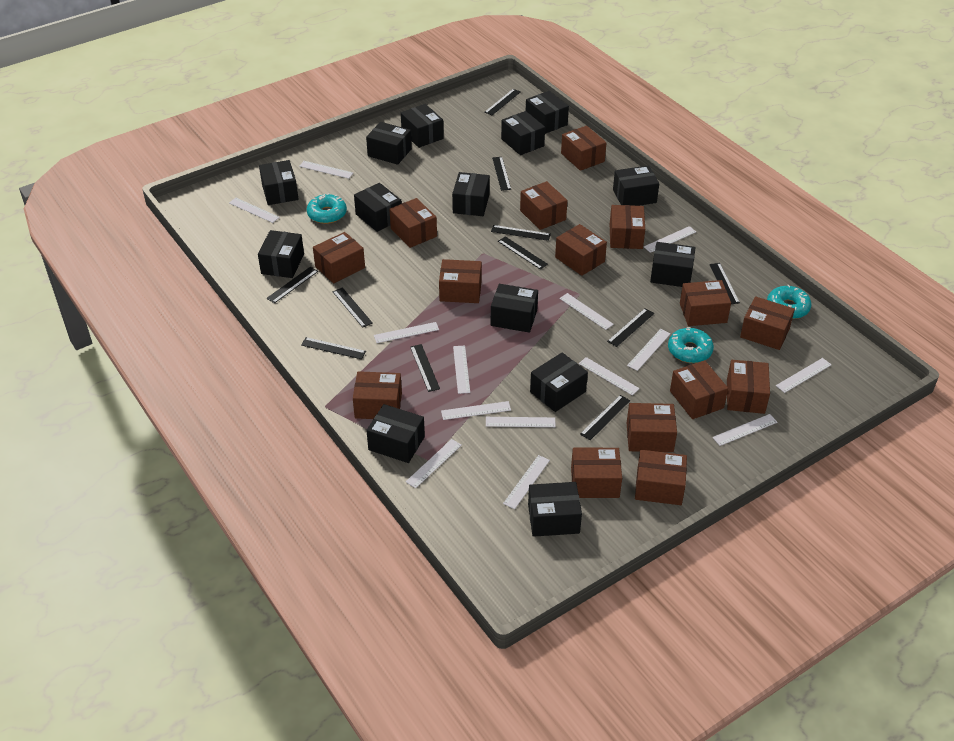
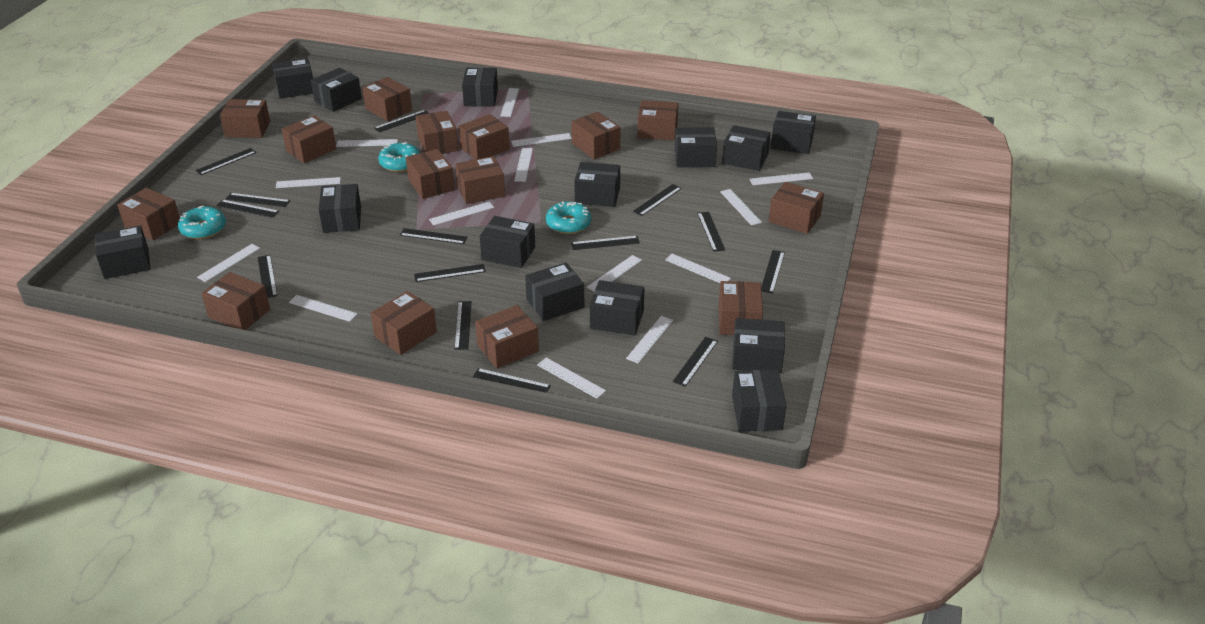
black ruler: 11 -> 14

